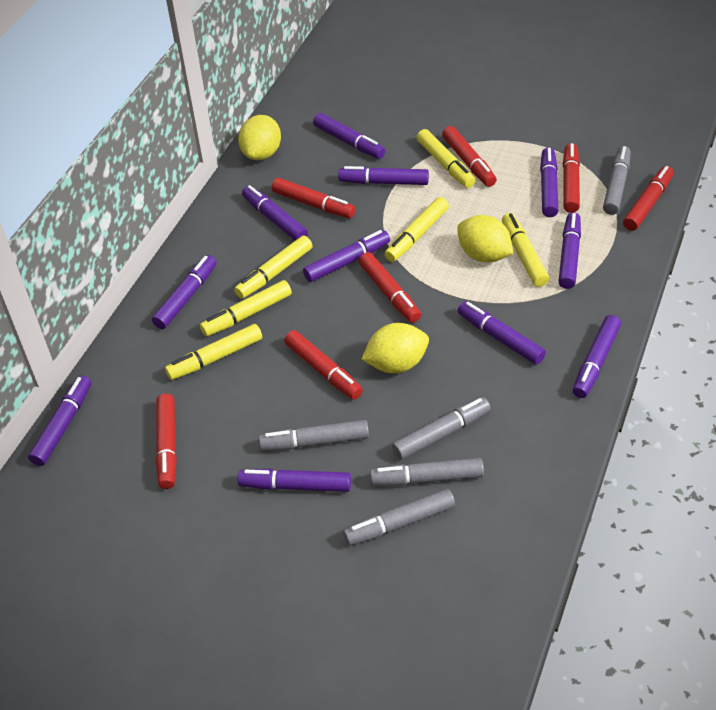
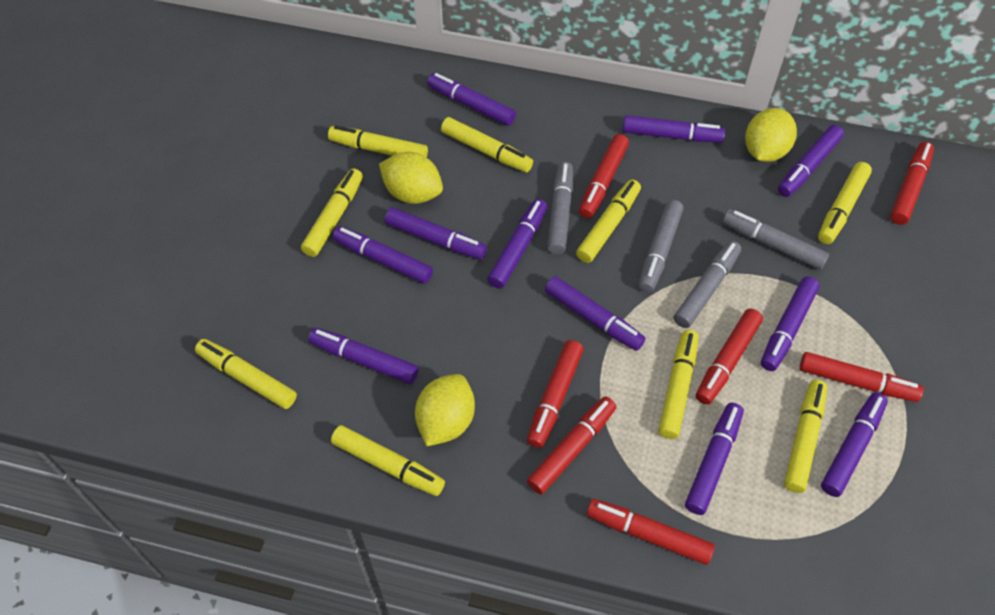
grey marker: 5 -> 4
yellow marker: 6 -> 9

